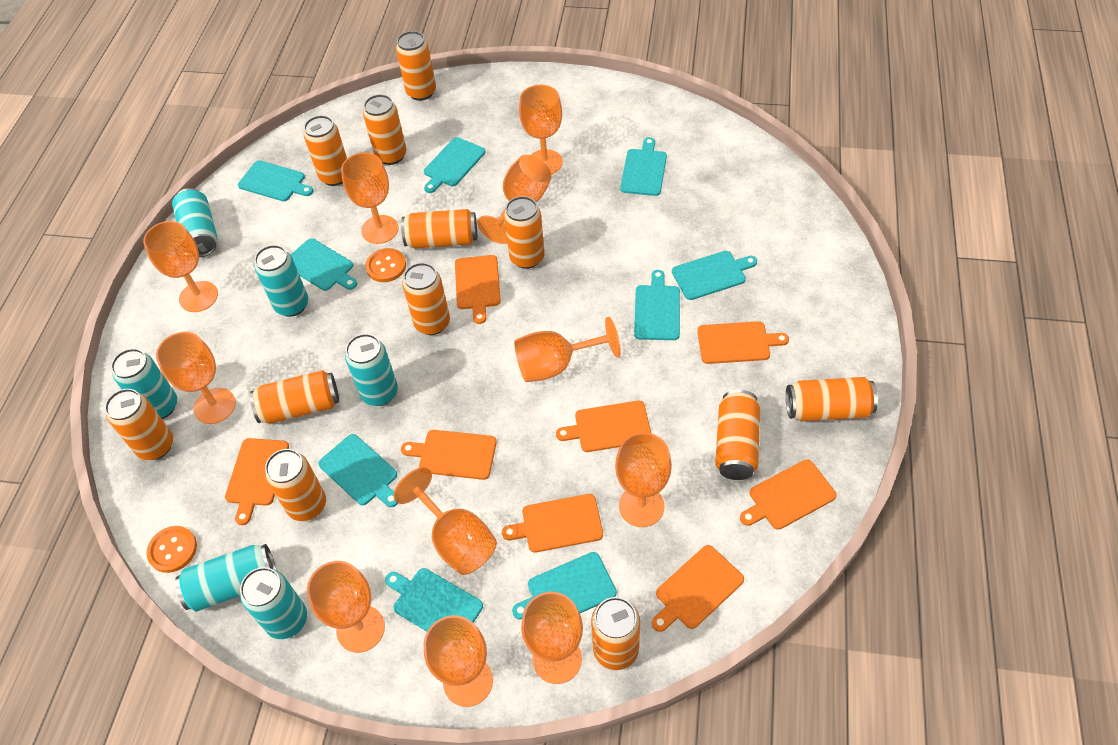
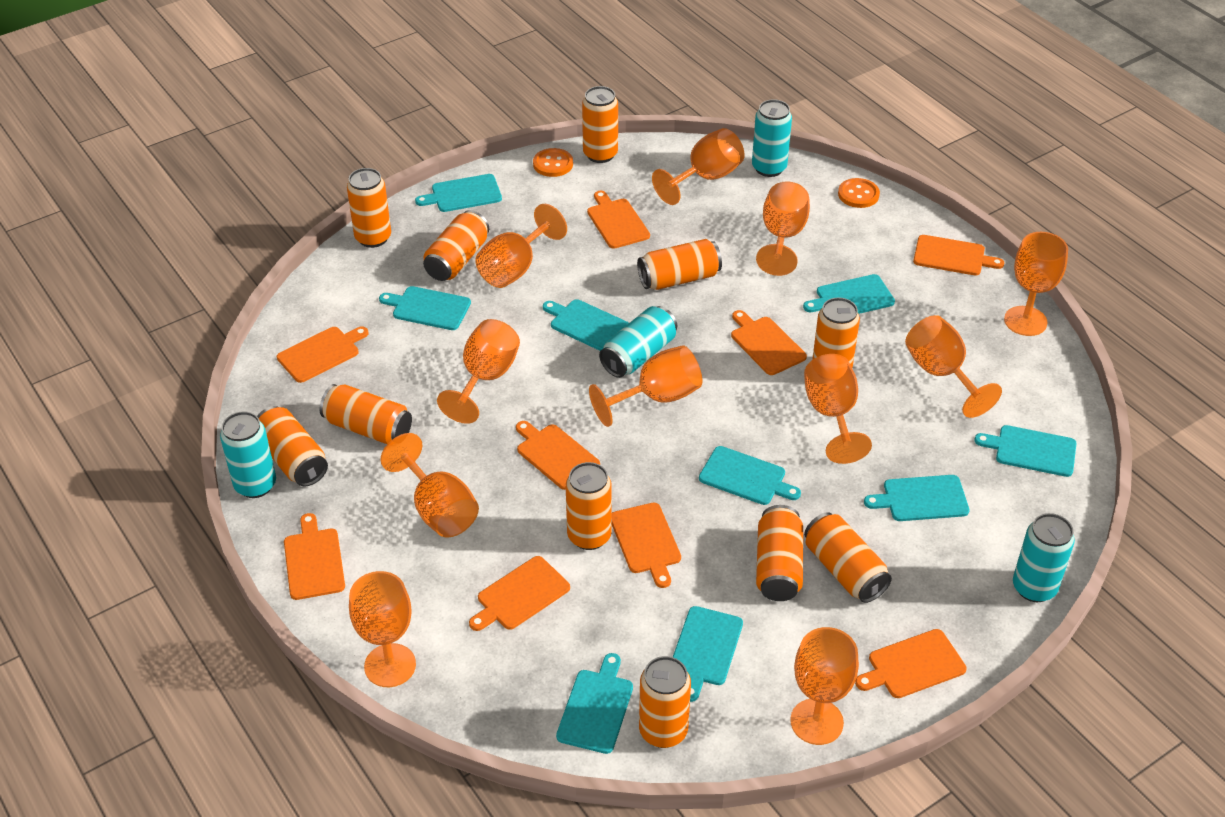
orange can: 12 -> 11
orange cutting board: 8 -> 9
turquoise can: 6 -> 4

